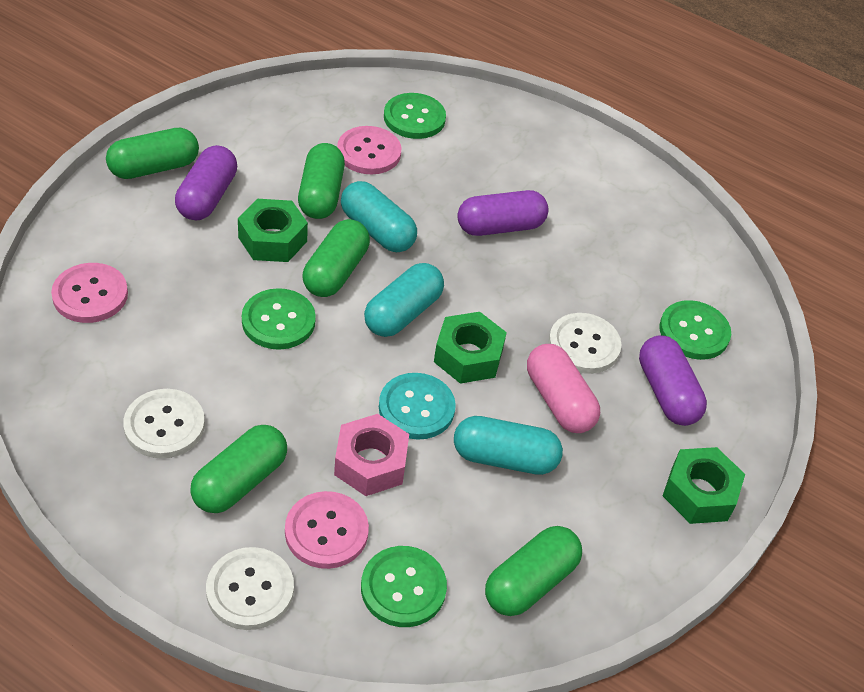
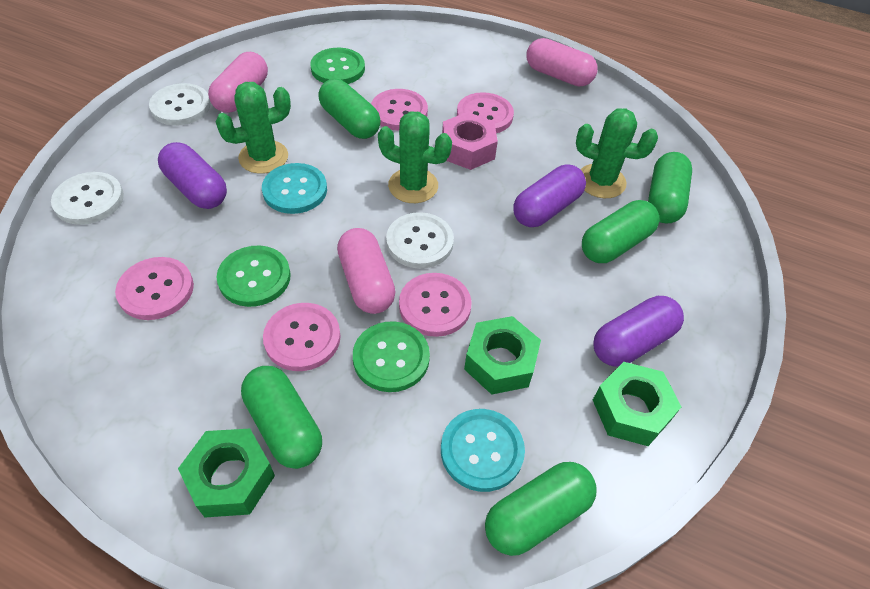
green button: 4 -> 3
green cactus: 0 -> 3
pink button: 3 -> 5
pink capsule: 1 -> 3
turquoise button: 1 -> 2
turquoise capsule: 3 -> 0

